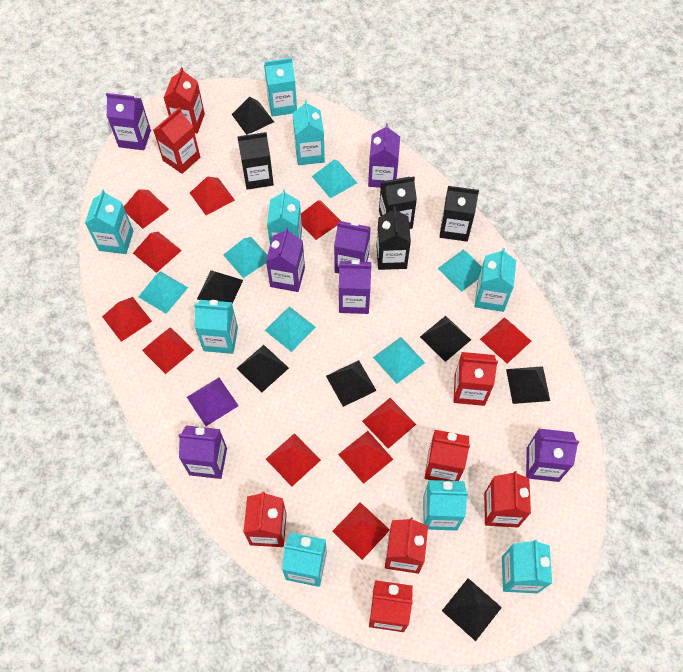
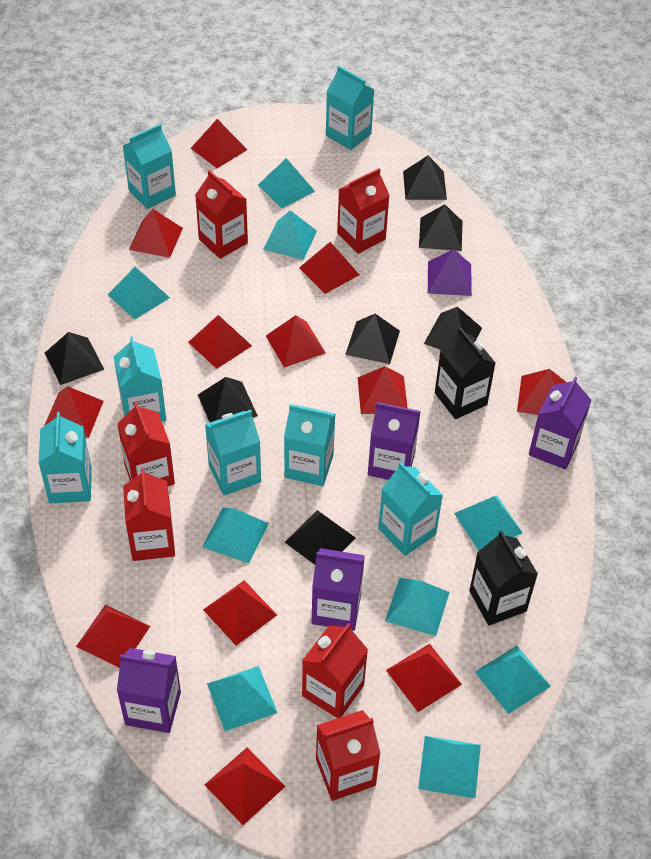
black carton: 4 -> 2
purple carton: 7 -> 4
red carton: 8 -> 6
red pyramid: 11 -> 12
turquoise carton: 9 -> 7
turquoise pyramid: 6 -> 9

